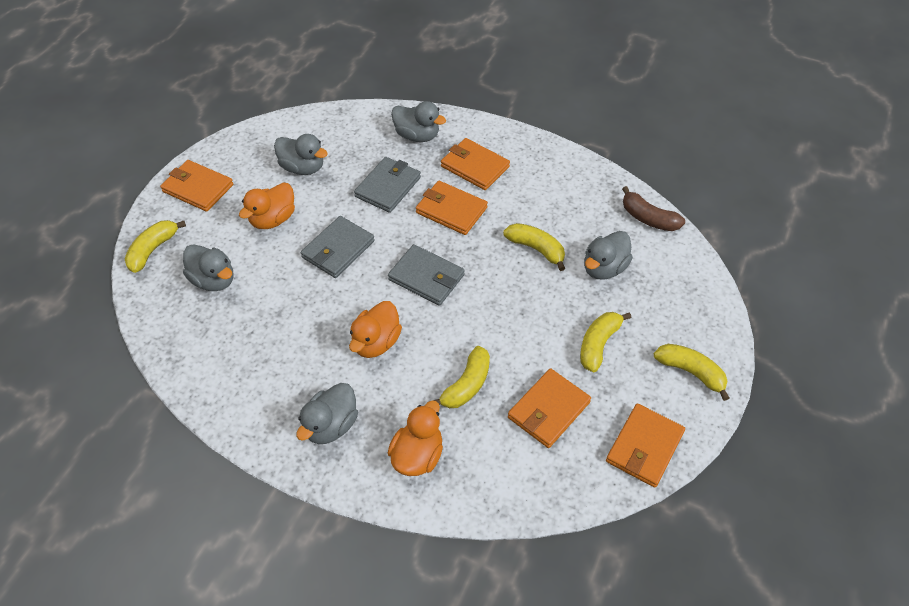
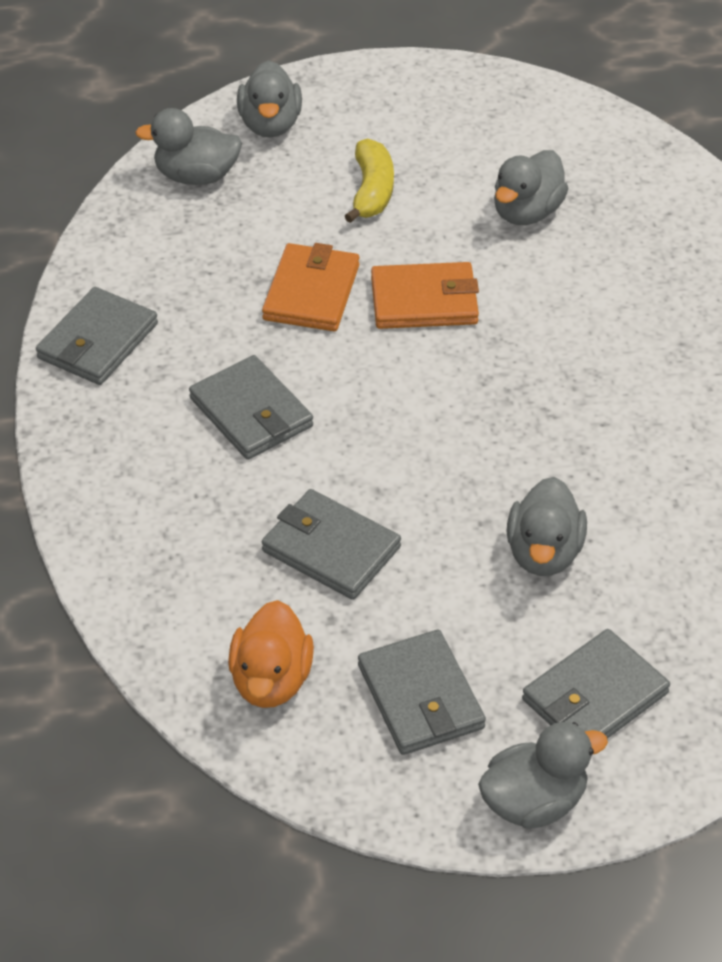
brown banana: 1 -> 0
grey wallet: 3 -> 5
orange duck: 3 -> 1
orange wallet: 5 -> 2
yellow banana: 5 -> 1

